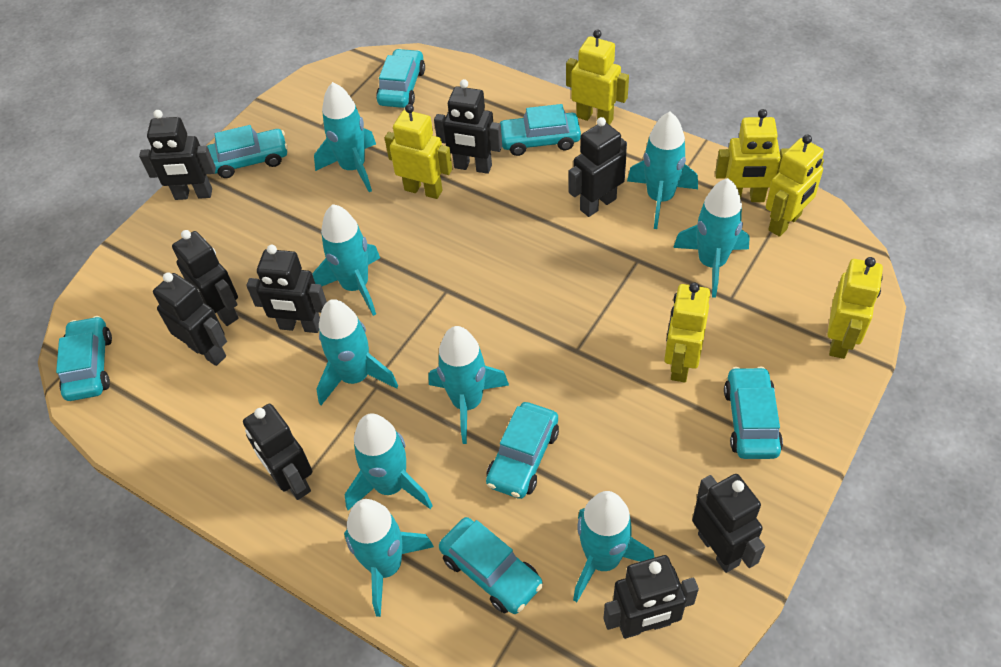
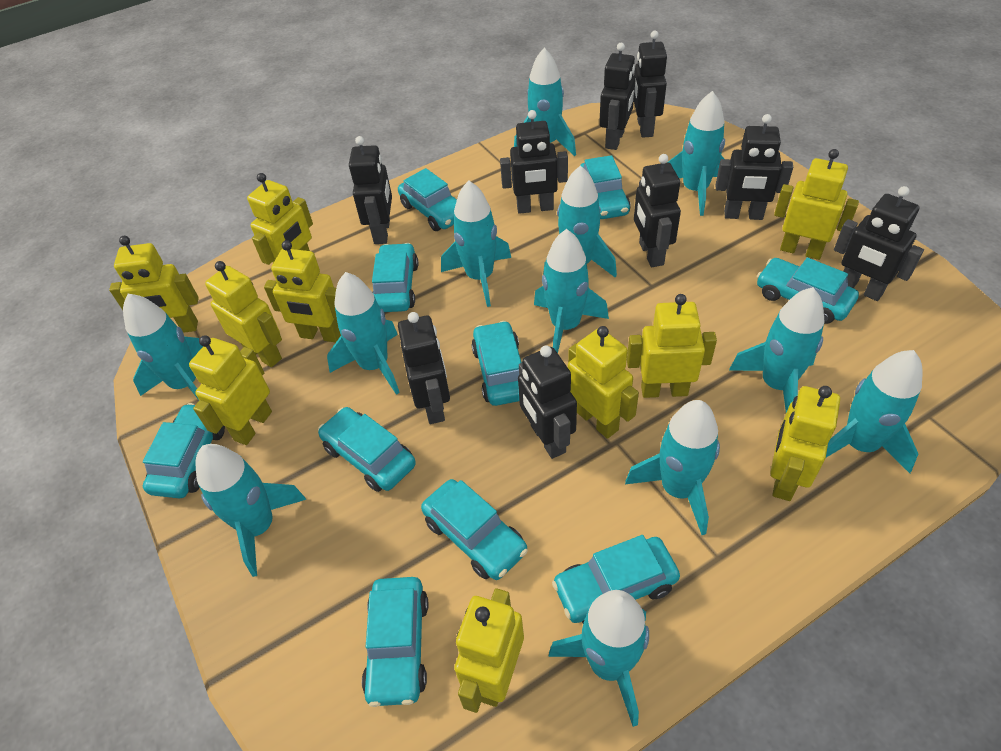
turquoise car: 7 -> 10
turquoise rocket: 9 -> 12
yellow robot: 6 -> 10

